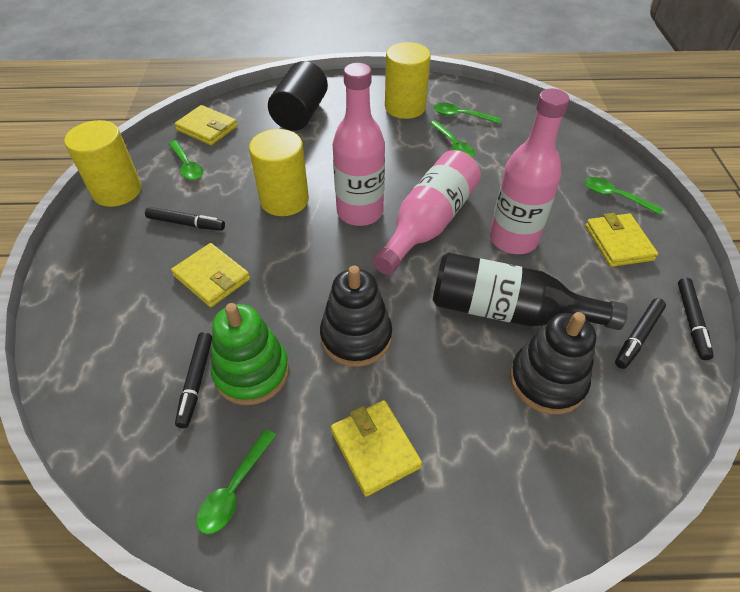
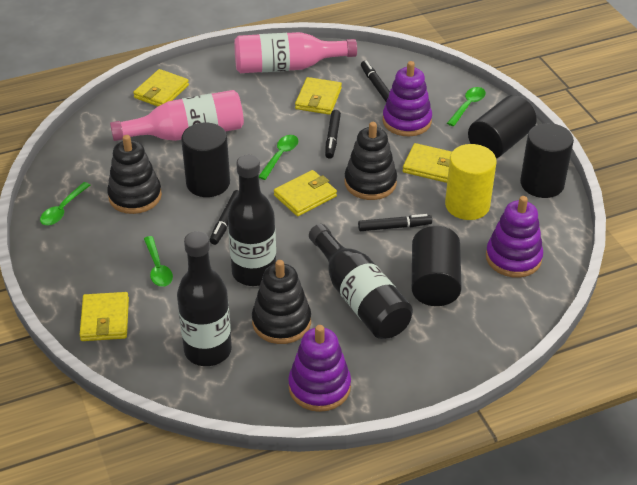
black bottle: 1 -> 3
black cylinder: 1 -> 4
black stacking toy: 2 -> 3
green spoon: 5 -> 4
green stacking toy: 1 -> 0
pink bottle: 3 -> 2
purple stacking toy: 0 -> 3
yellow cylinder: 3 -> 1
yellow wallet: 4 -> 5

